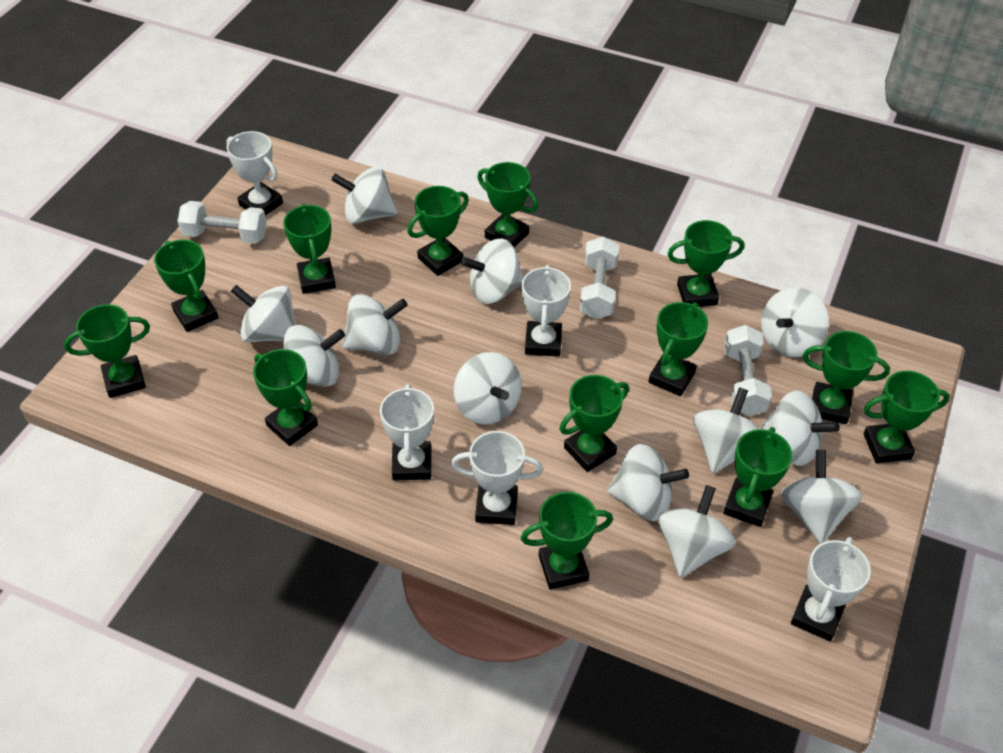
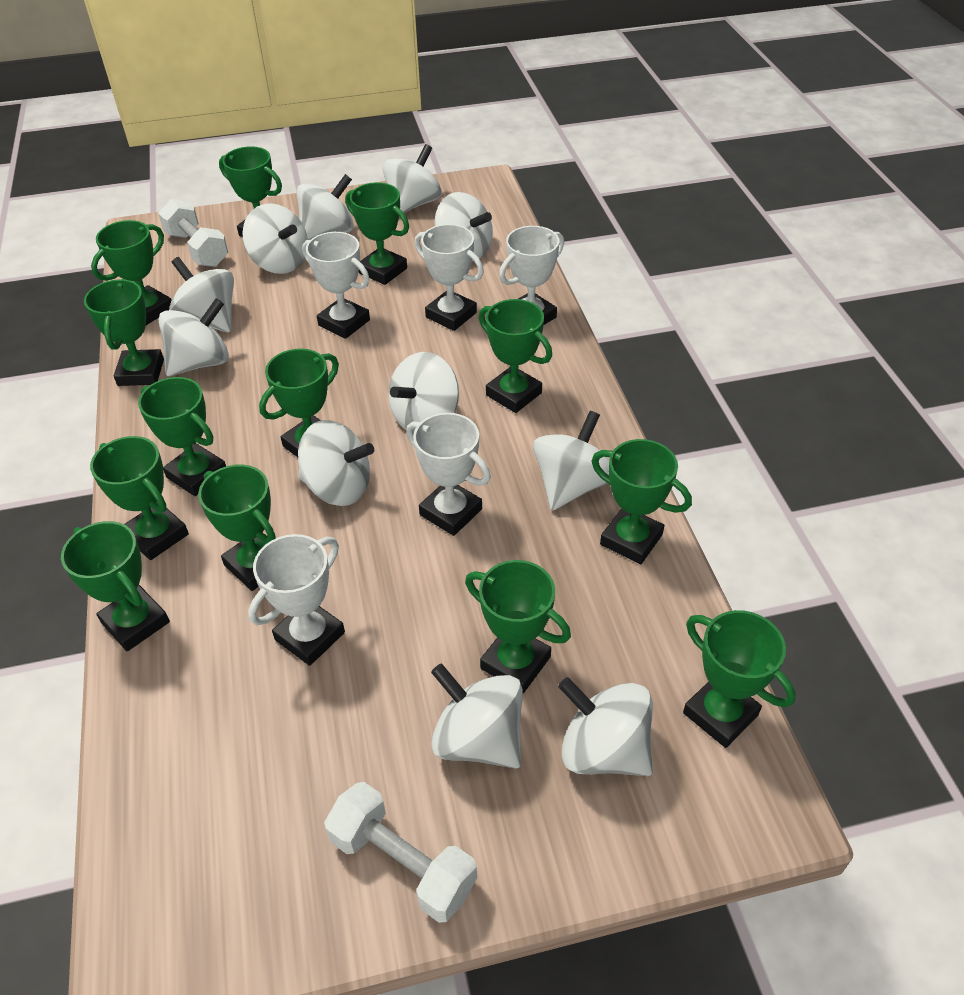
white dumbbell: 3 -> 2
white spinning top: 12 -> 11

